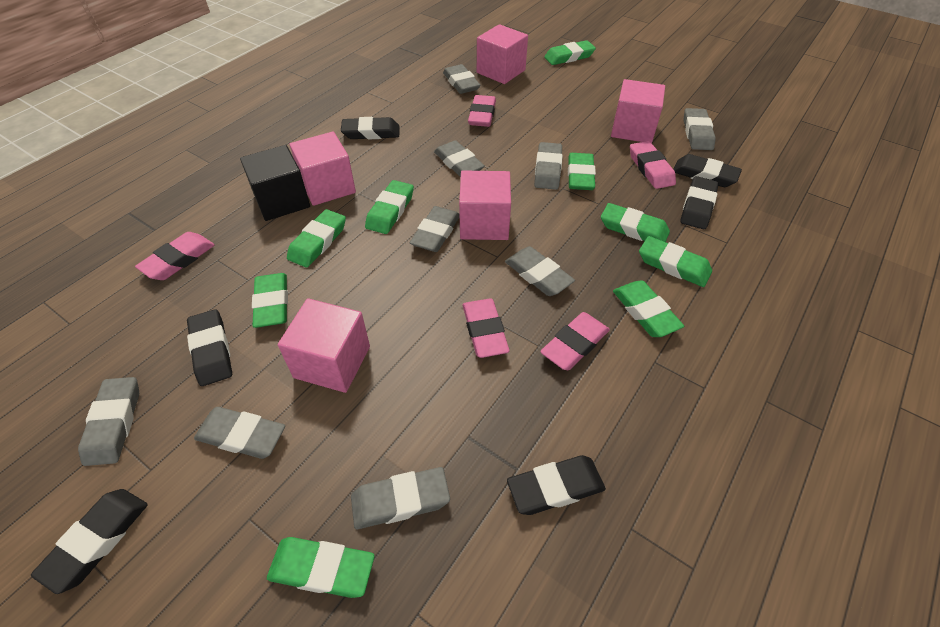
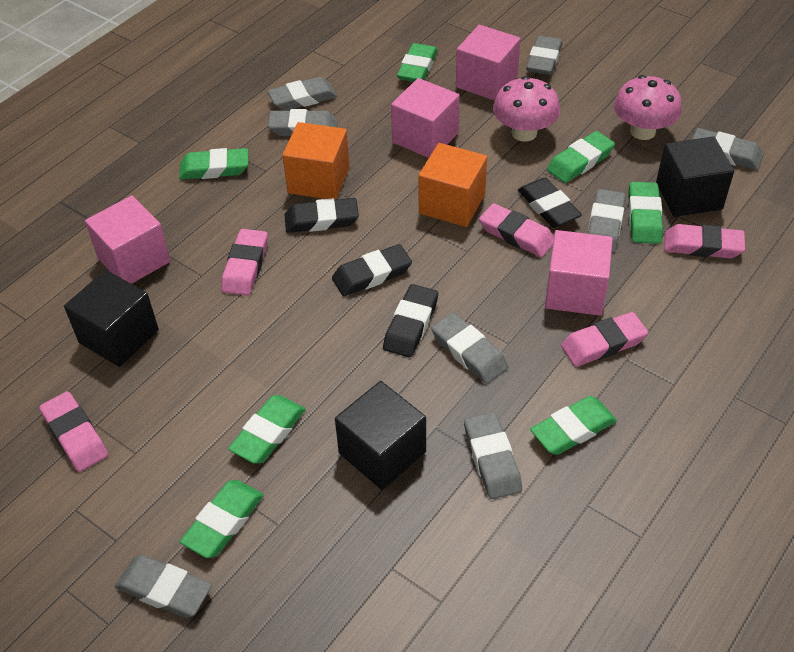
black cube: 1 -> 3
black eraser: 6 -> 4
green eraser: 9 -> 7
grey eraser: 9 -> 8
orange cube: 0 -> 2
pink cube: 5 -> 4
pink mushroom: 0 -> 2

